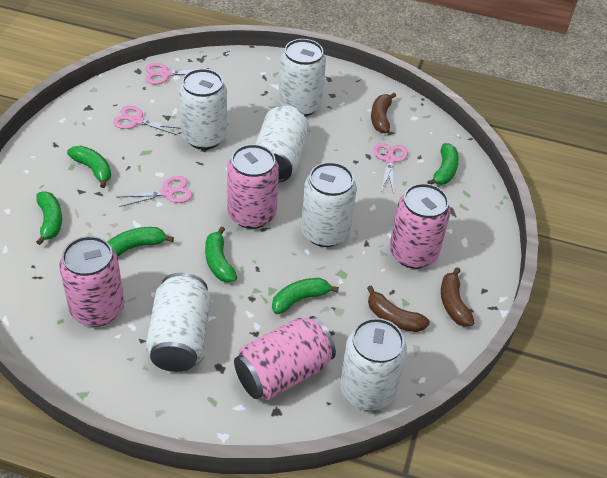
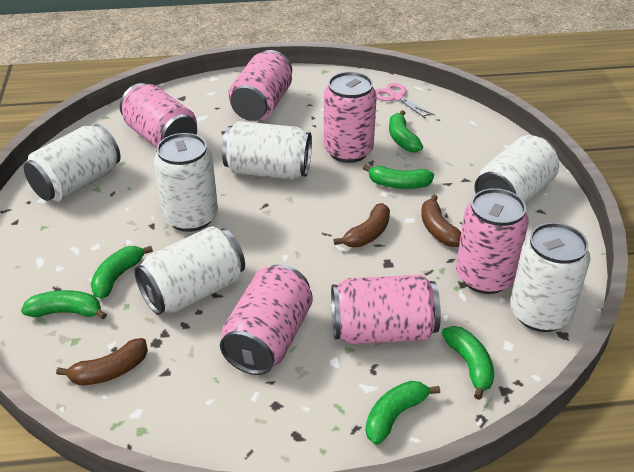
pink can: 4 -> 6
pink scissors: 4 -> 1

